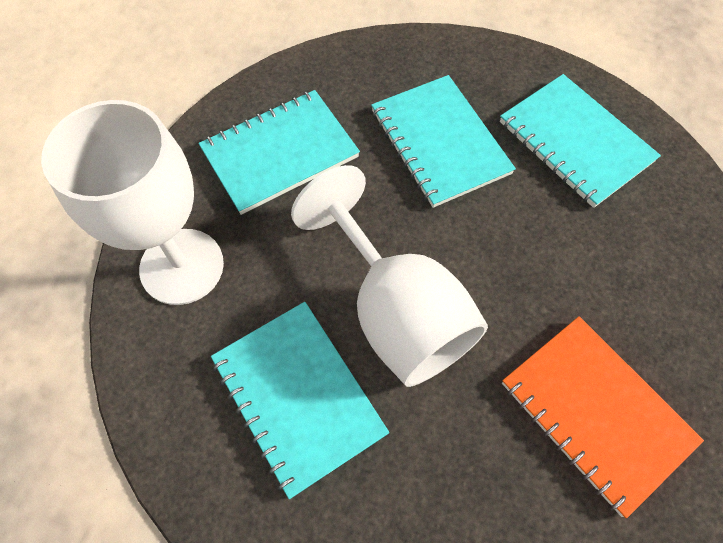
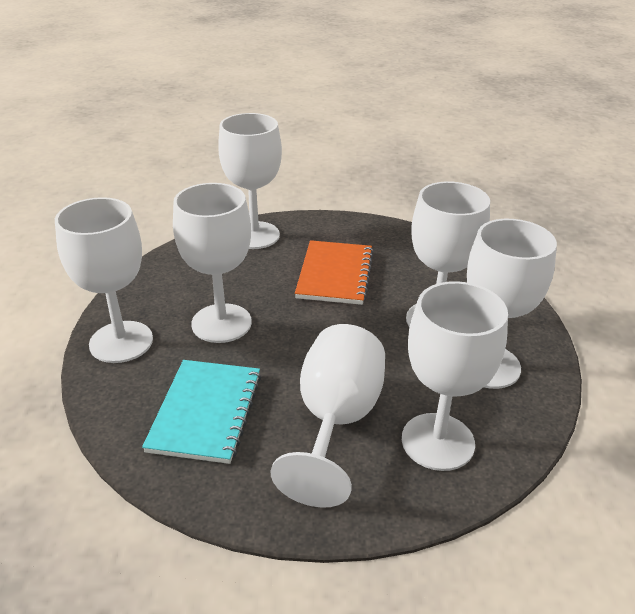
turquoise notebook: 4 -> 1
white goblet: 2 -> 7

